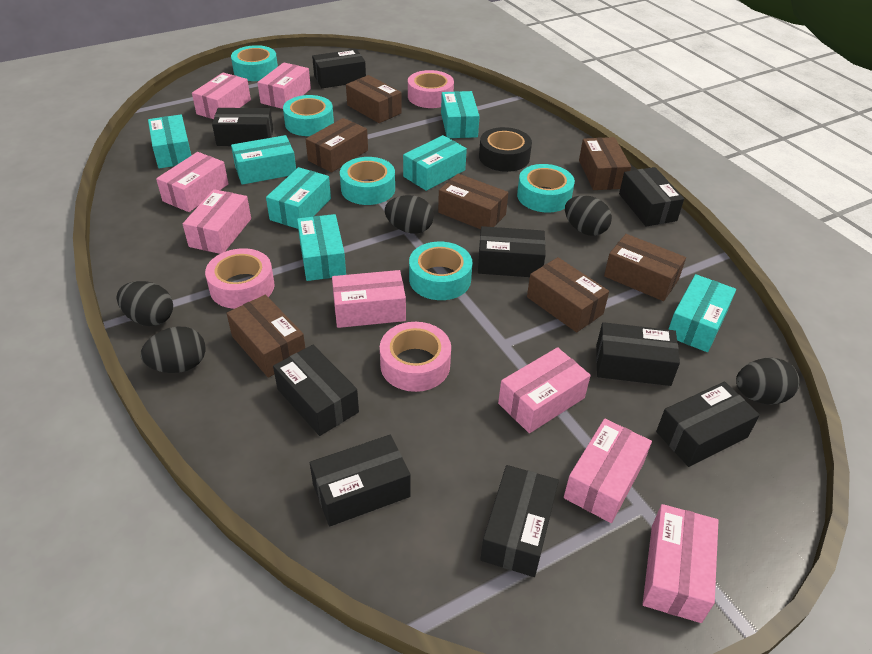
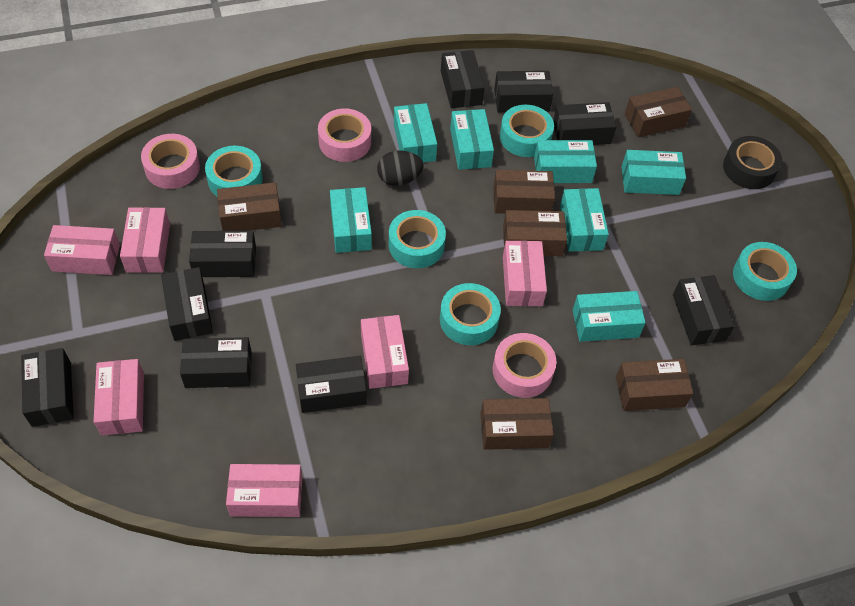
black egg: 5 -> 1
brown box: 7 -> 6
pink box: 8 -> 6

